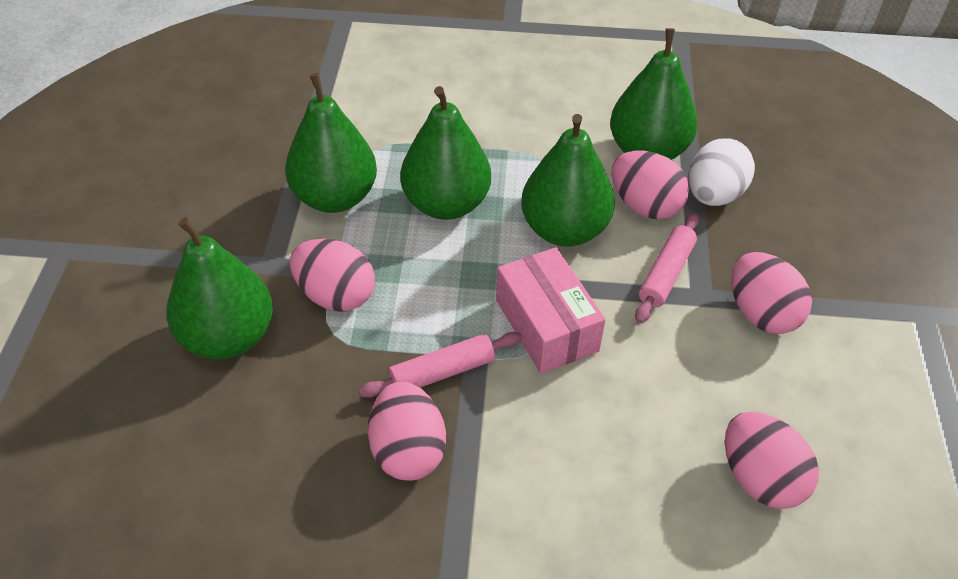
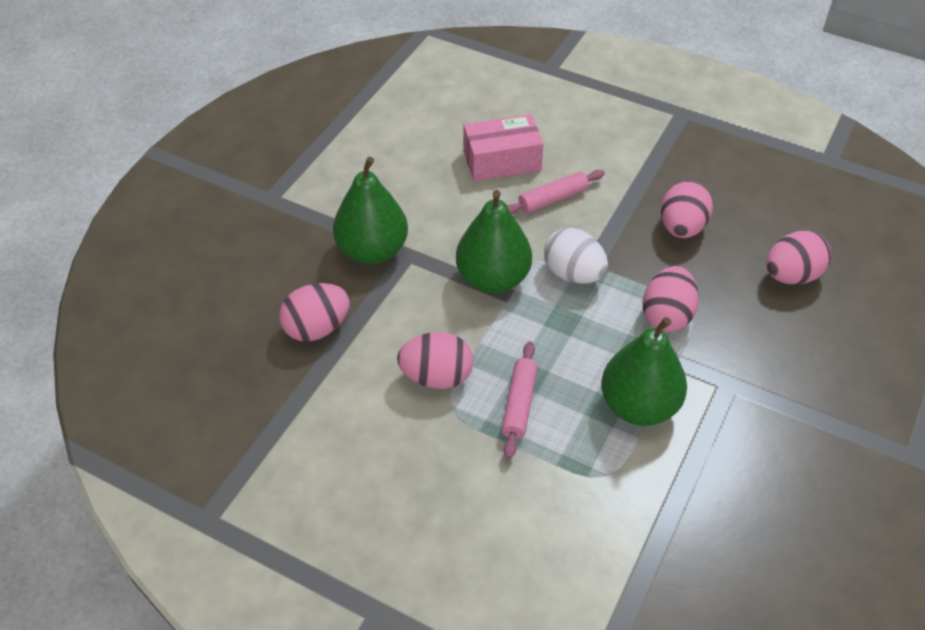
green pear: 5 -> 3

